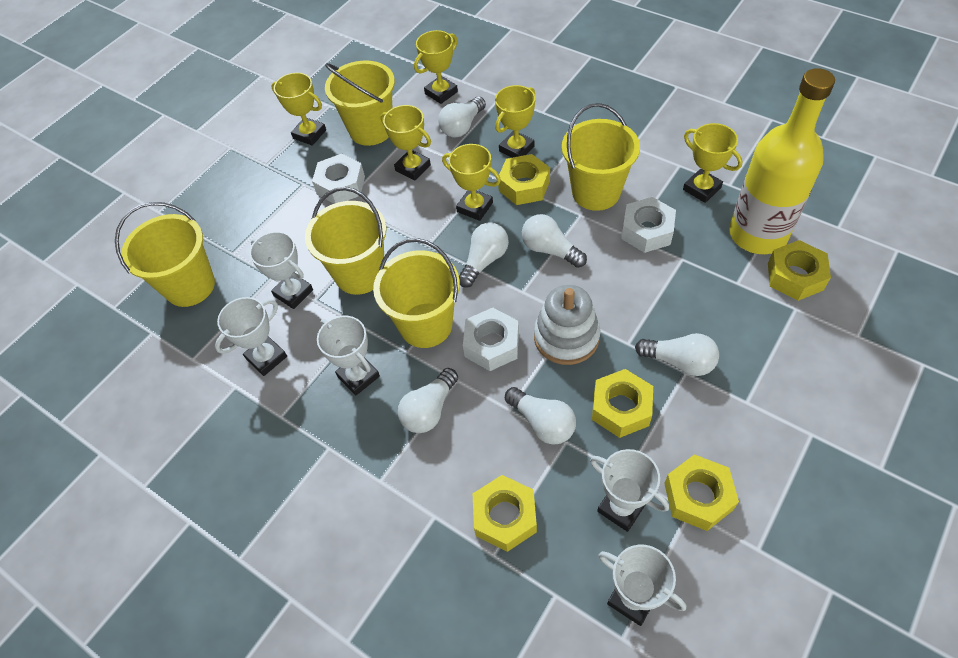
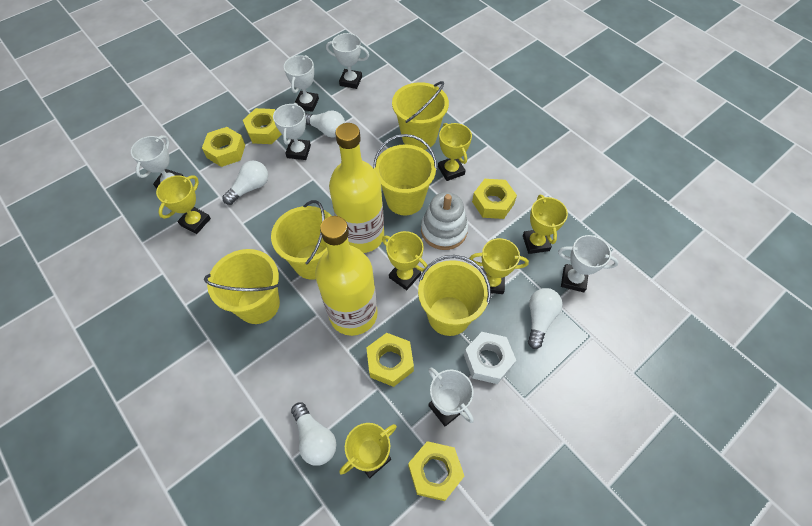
white light bulb: 6 -> 4
white nut: 3 -> 1
white trophy: 5 -> 6
yellow bottle: 1 -> 2

